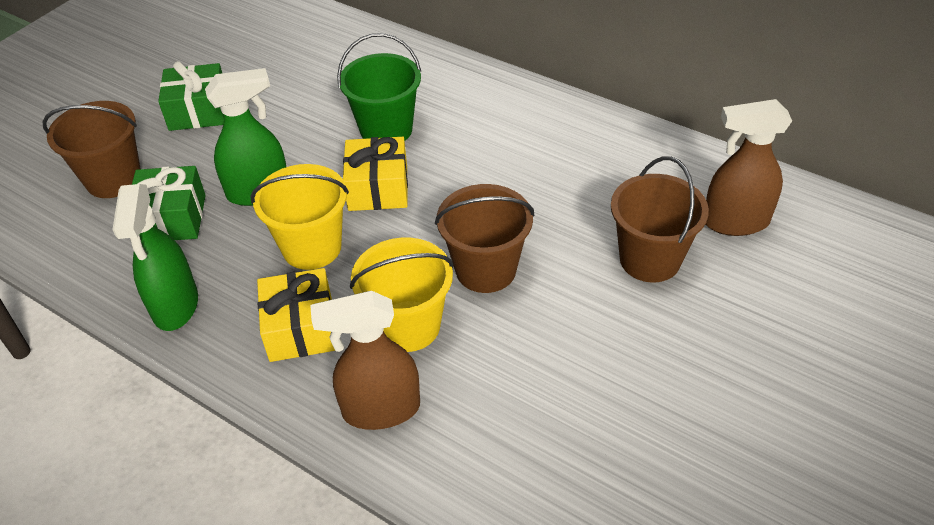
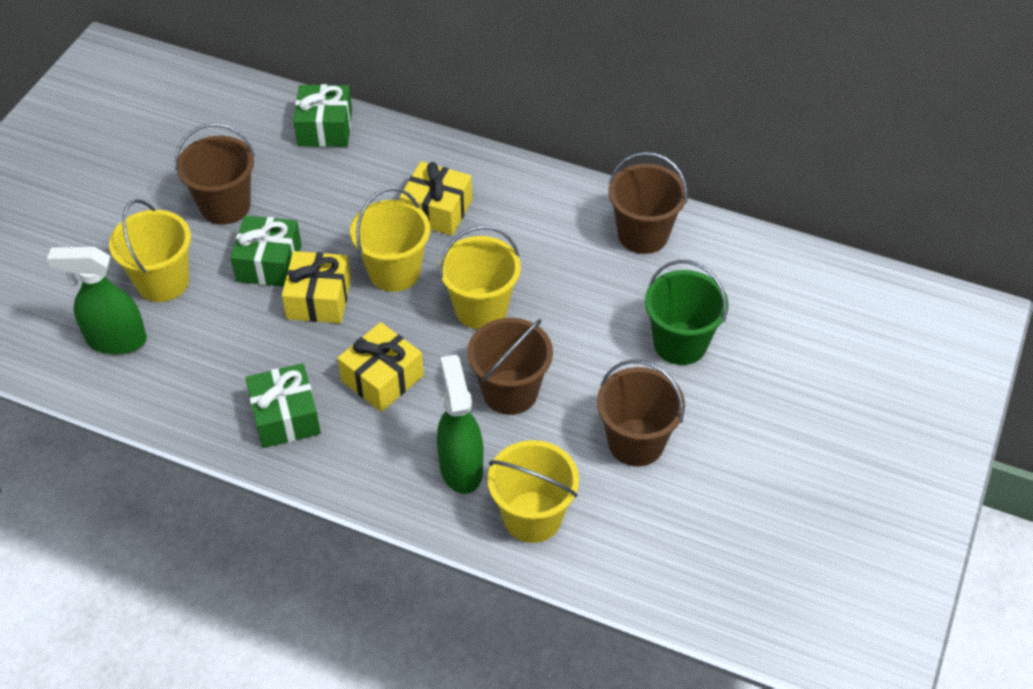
brown bucket: 3 -> 4
brown spray bottle: 2 -> 0
green gift: 2 -> 3
yellow bucket: 2 -> 4
yellow gift: 2 -> 3

